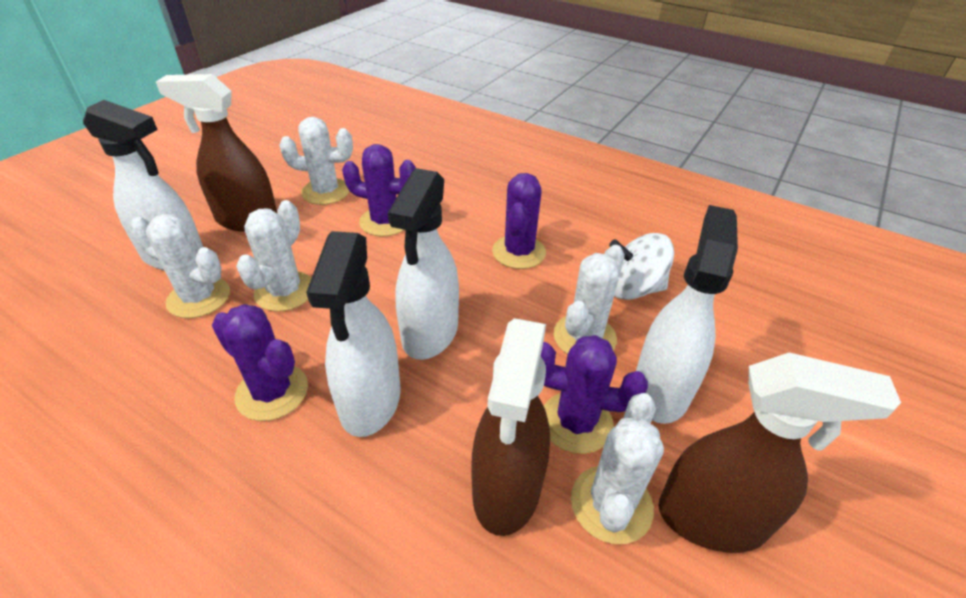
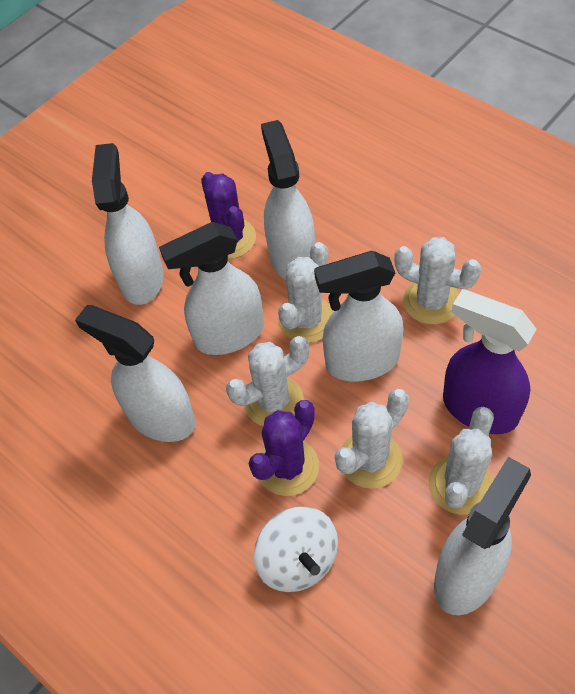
brown spray bottle: 3 -> 0
purple cactus: 4 -> 2
purple spray bottle: 0 -> 1
white spray bottle: 4 -> 6

